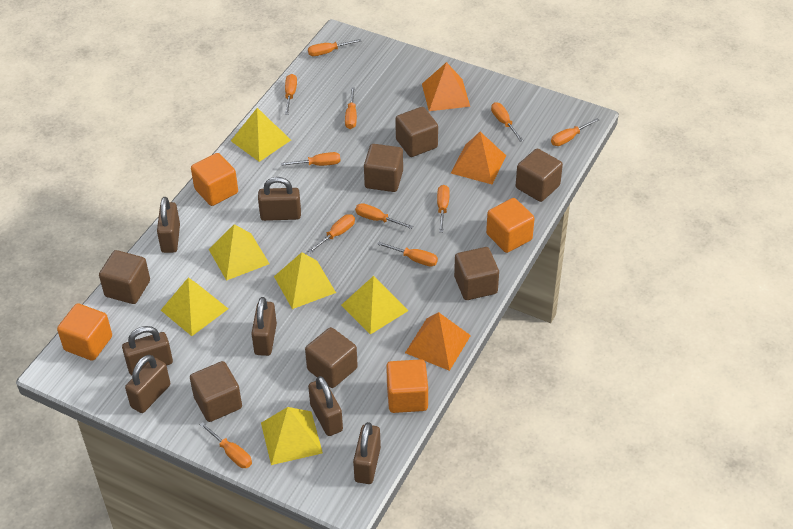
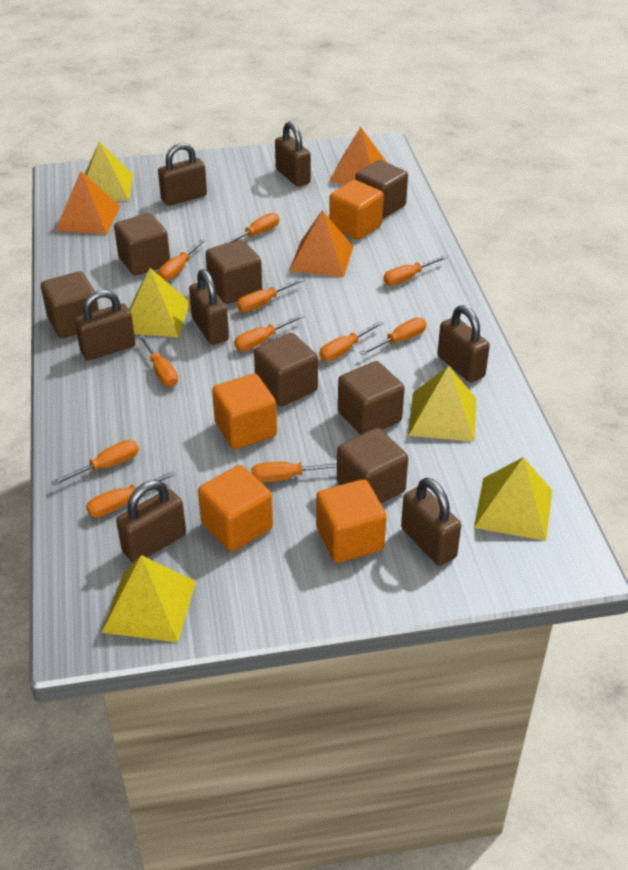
yellow pyramid: 6 -> 5

